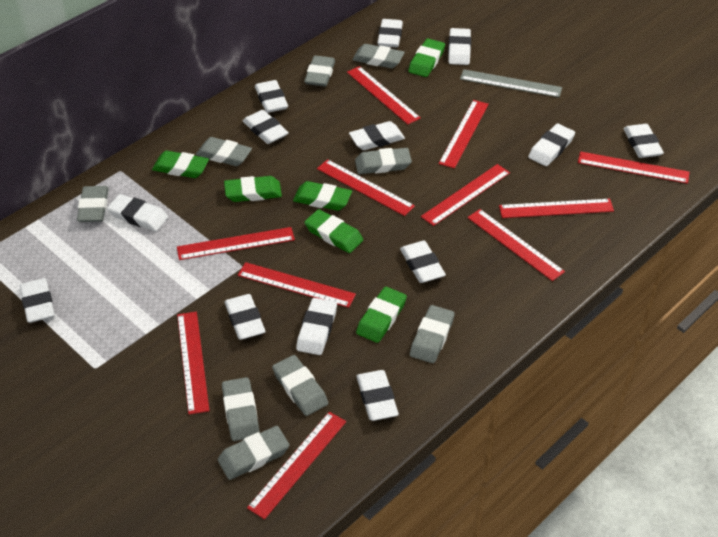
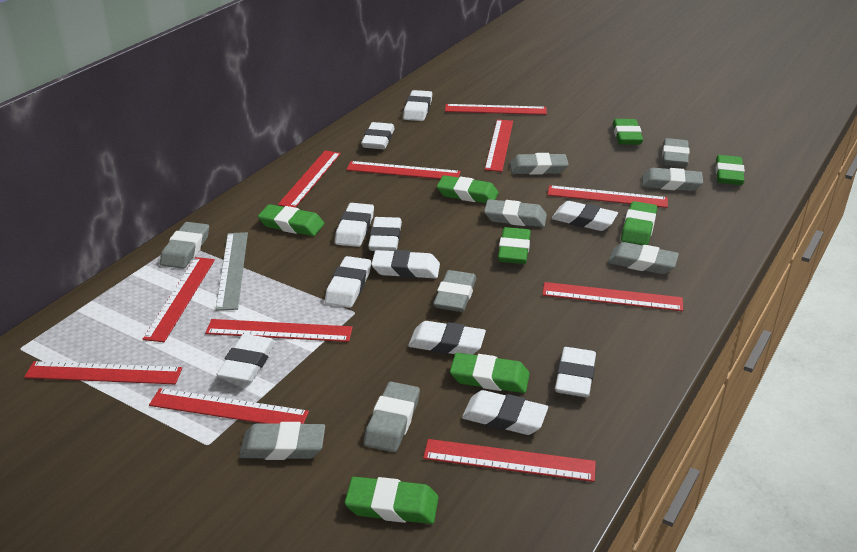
green eraser: 6 -> 8
white eraser: 13 -> 11

